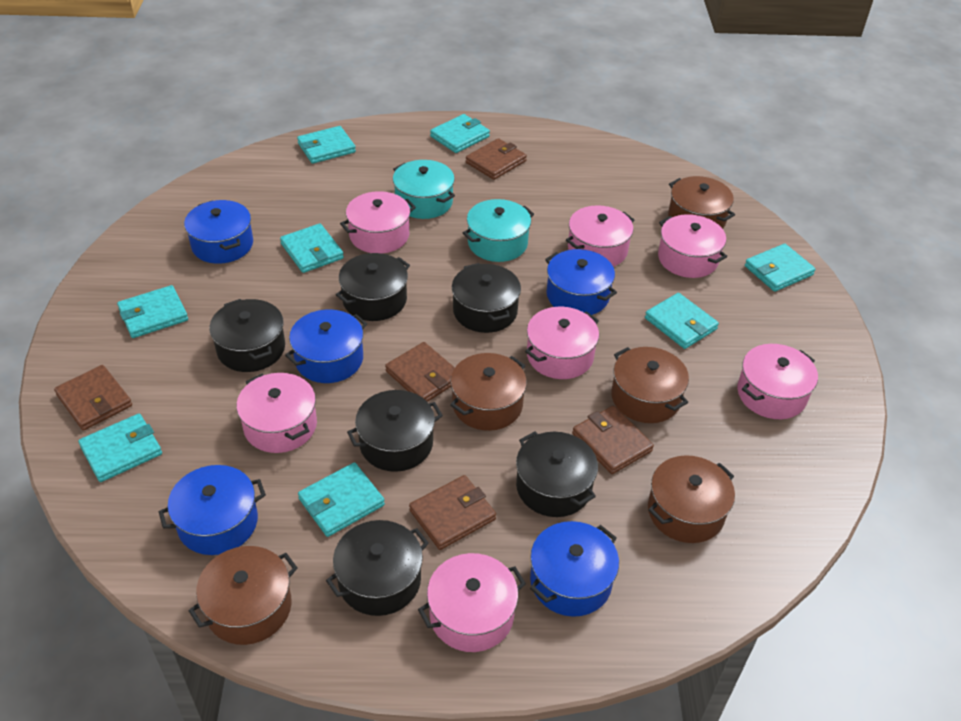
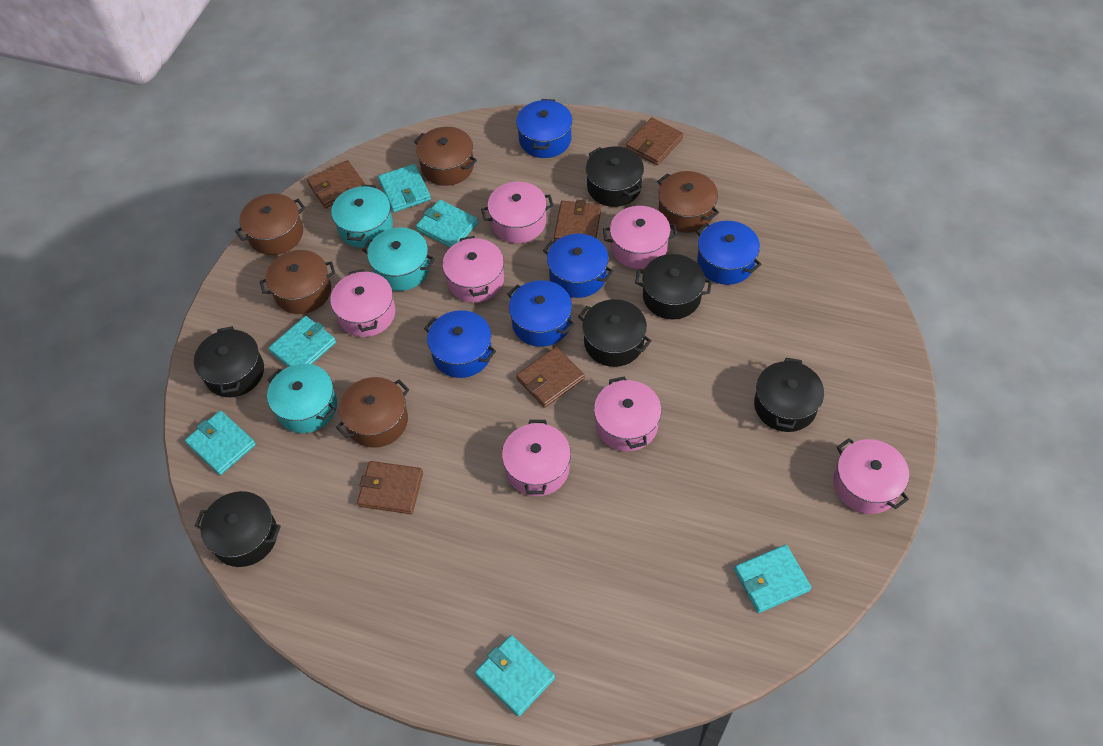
turquoise pot: 2 -> 3
turquoise wallet: 8 -> 6

